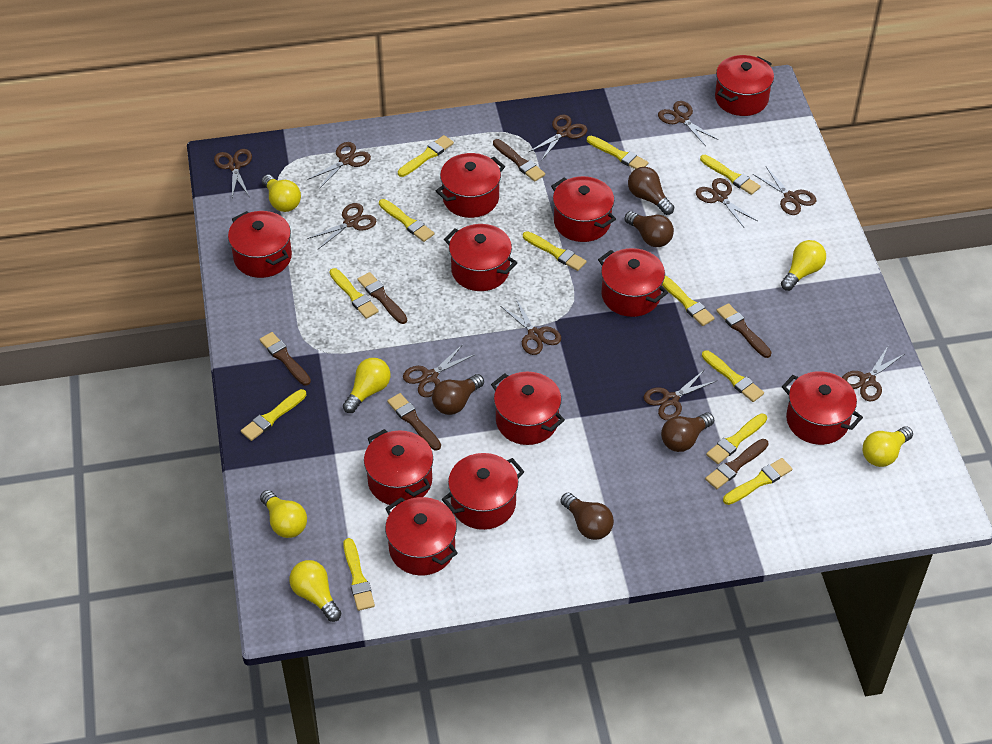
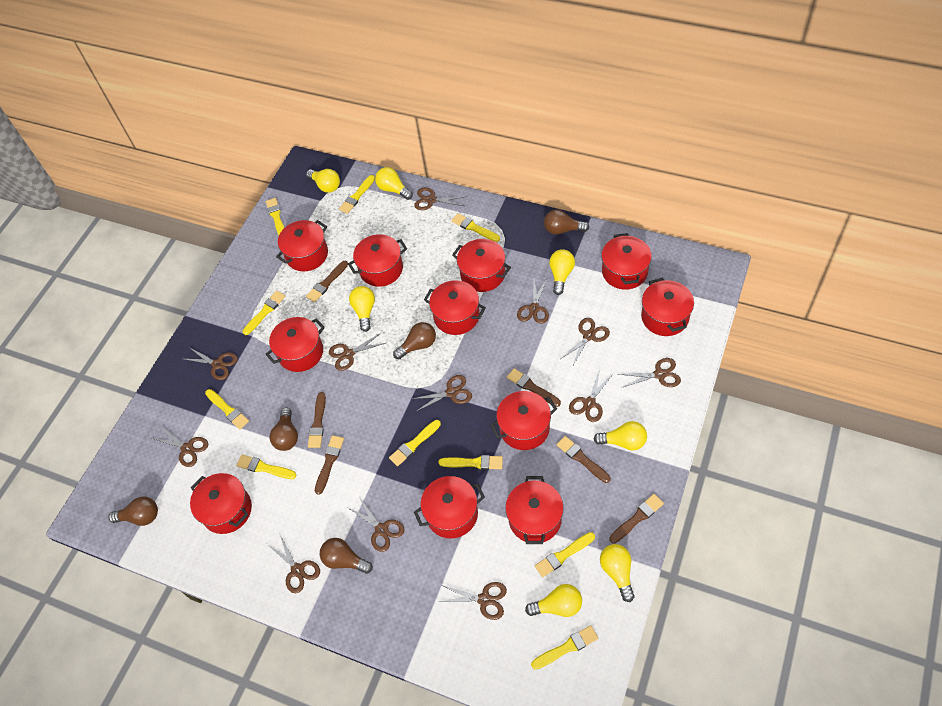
brown scissors: 11 -> 12
yellow brush: 12 -> 10
yellow light bulb: 6 -> 7

